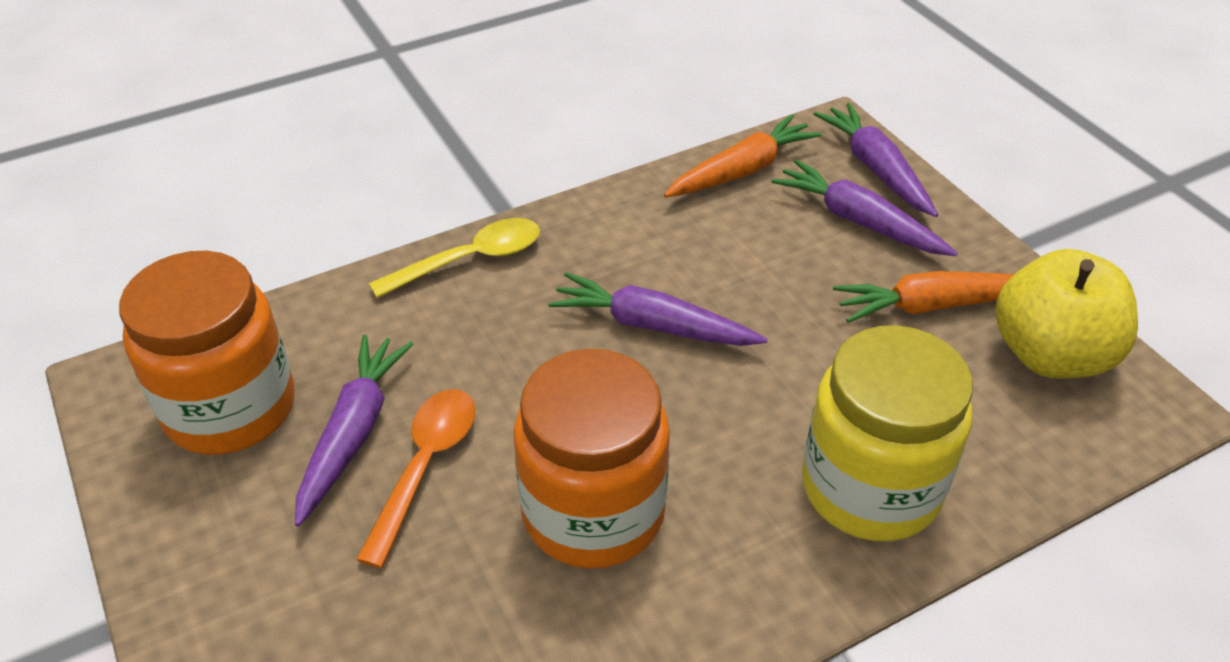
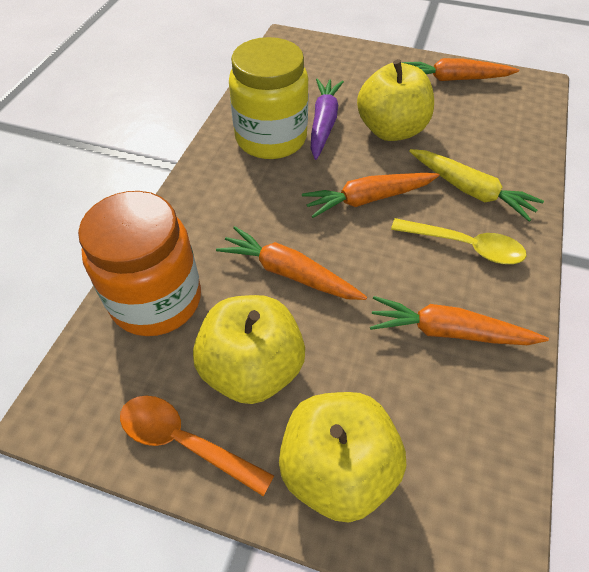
orange carrot: 2 -> 4
orange jar: 2 -> 1
purple carrot: 4 -> 1
yellow apple: 1 -> 3
yellow carrot: 0 -> 1

